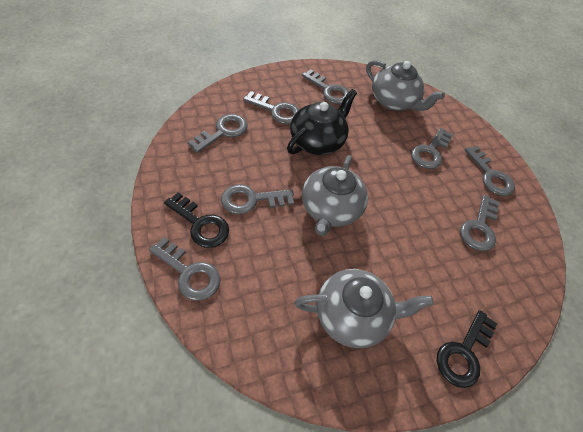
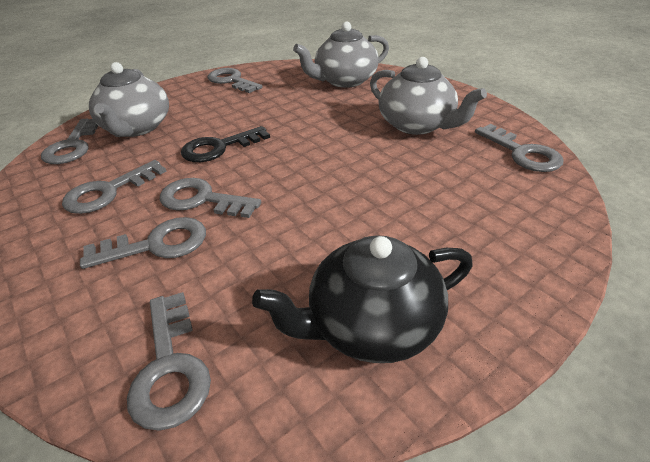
black key: 2 -> 1
grey key: 8 -> 7

